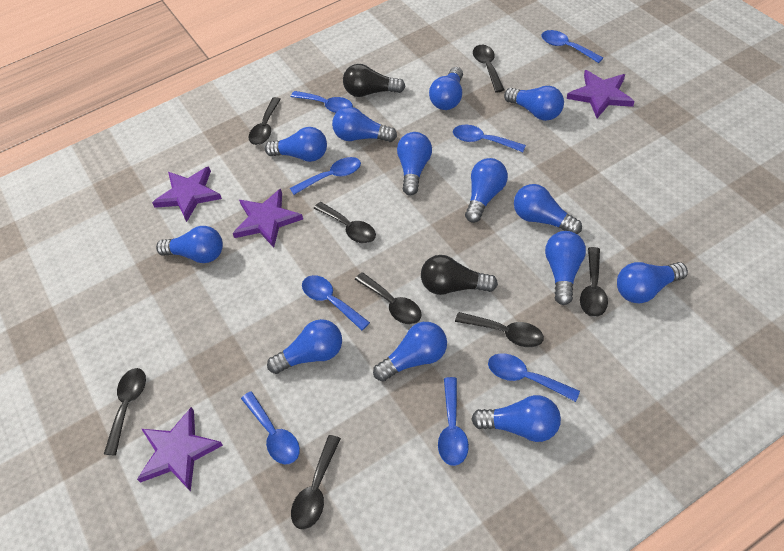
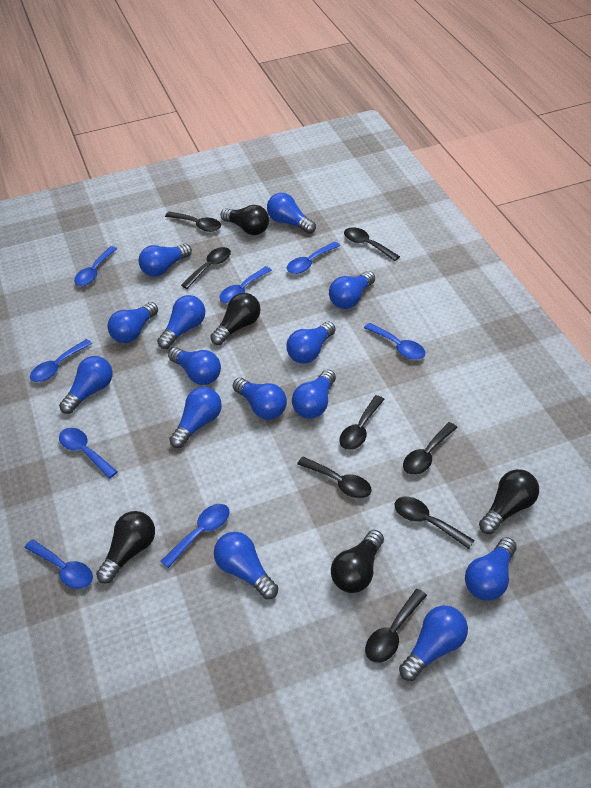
black light bulb: 2 -> 5
blue light bulb: 13 -> 14
purple star: 4 -> 0

